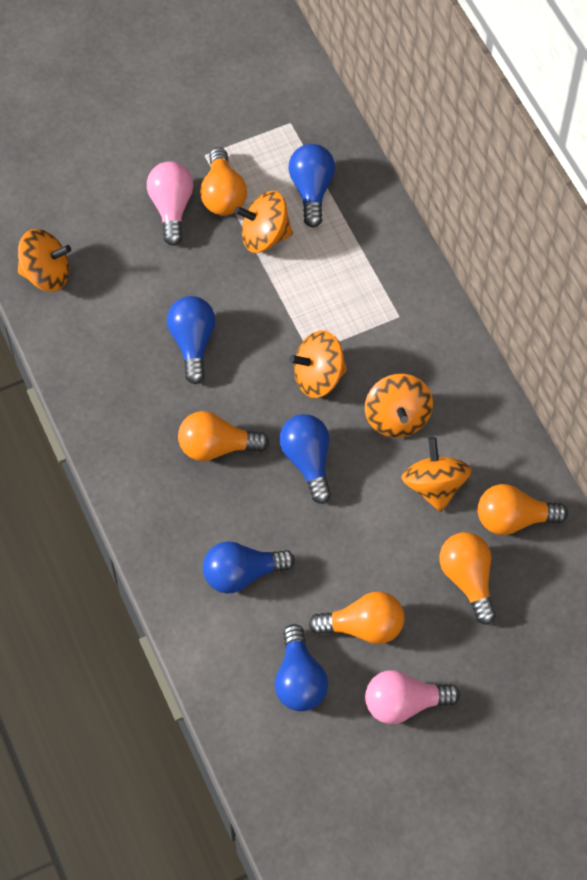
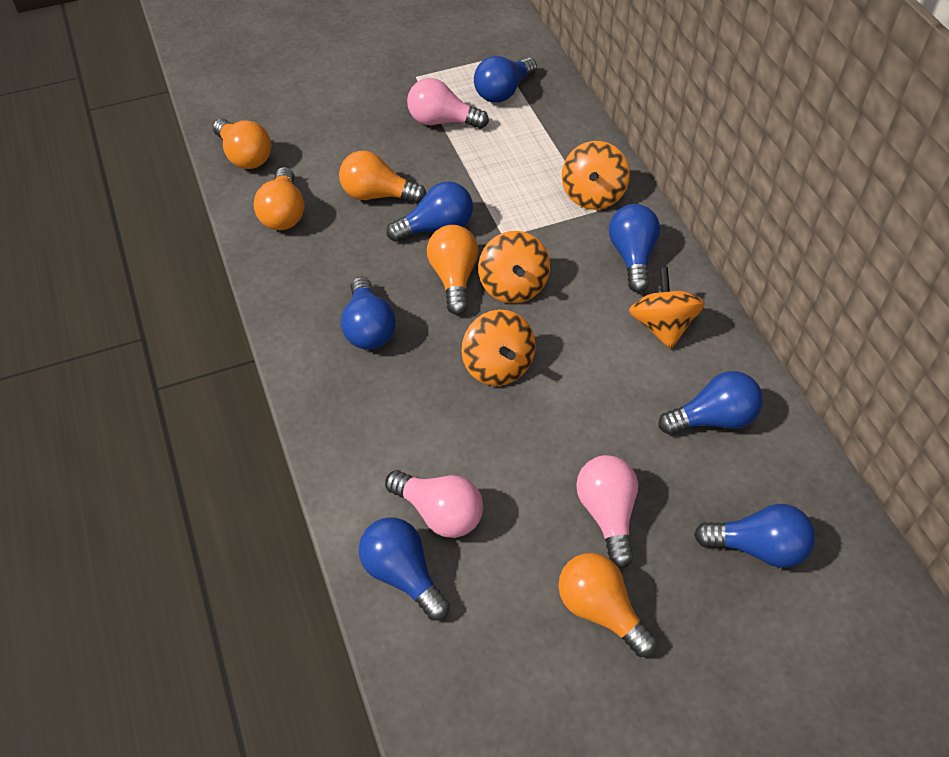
blue light bulb: 5 -> 7
orange spinning top: 5 -> 4
pink light bulb: 2 -> 3

